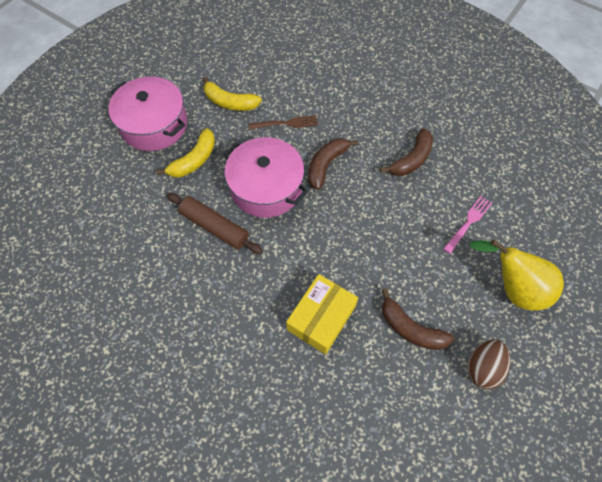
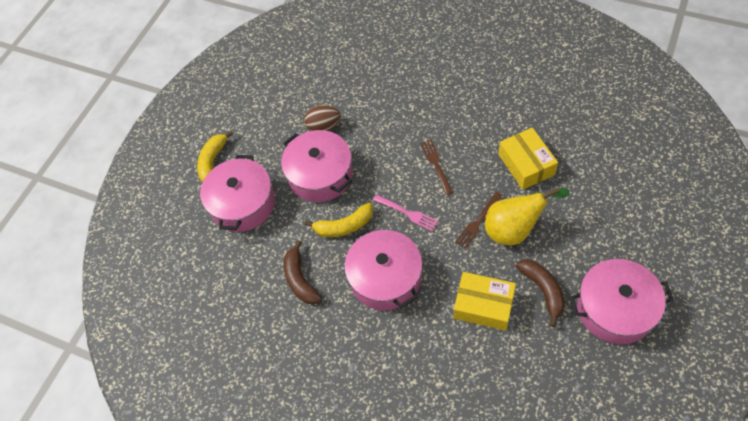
brown banana: 3 -> 2
brown fork: 1 -> 2
brown rolling pin: 1 -> 0
pink pot: 2 -> 4
yellow box: 1 -> 2

